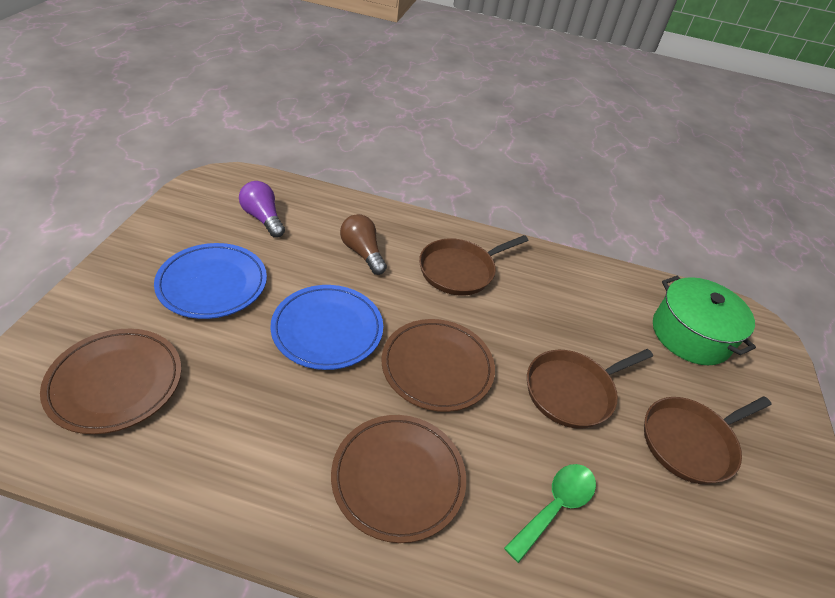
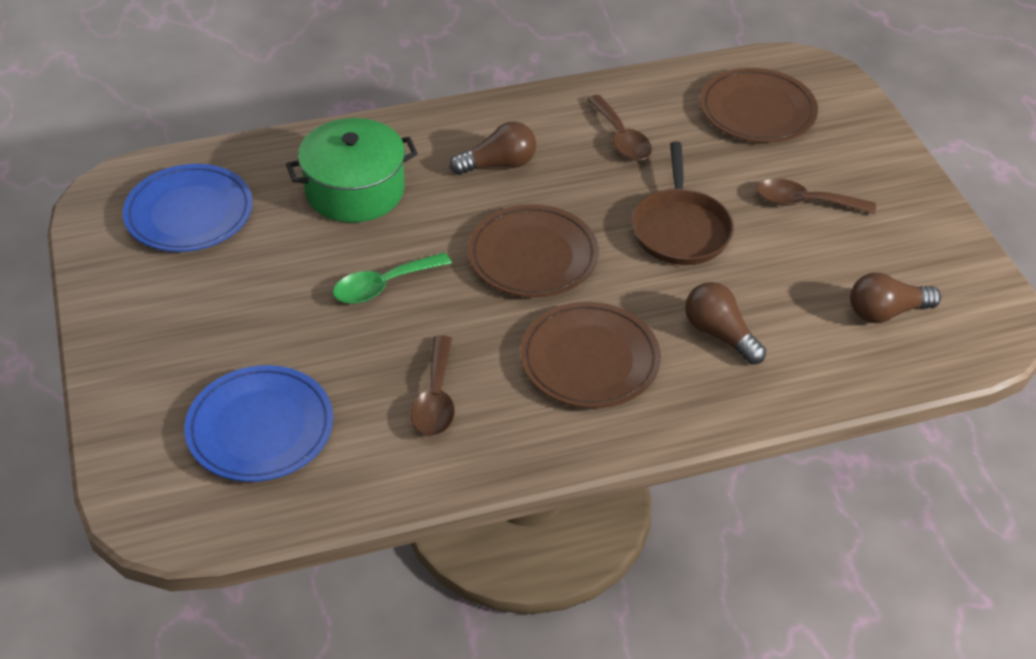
brown light bulb: 1 -> 3
brown pan: 3 -> 1
brown spoon: 0 -> 3
purple light bulb: 1 -> 0

